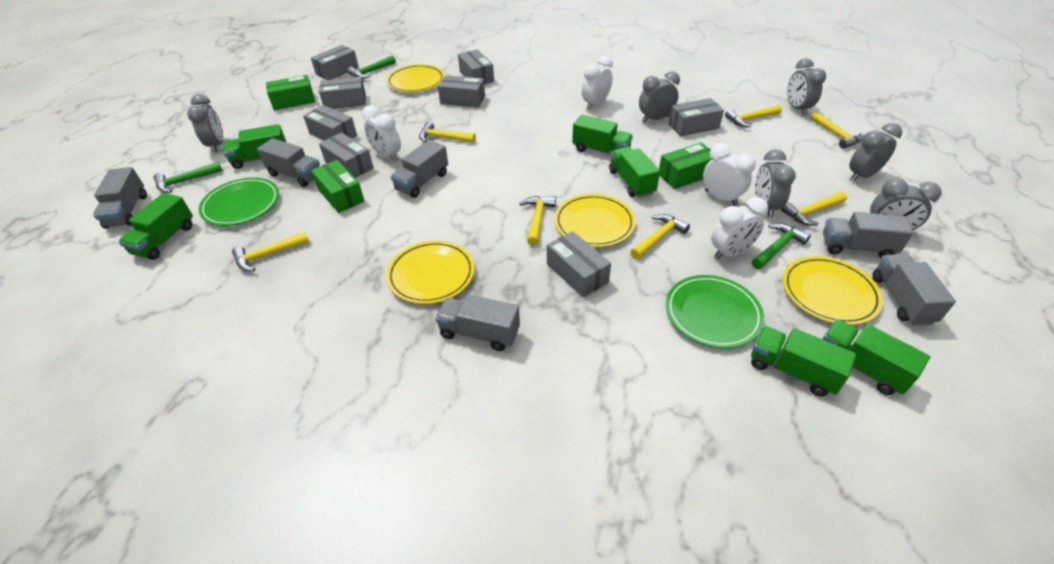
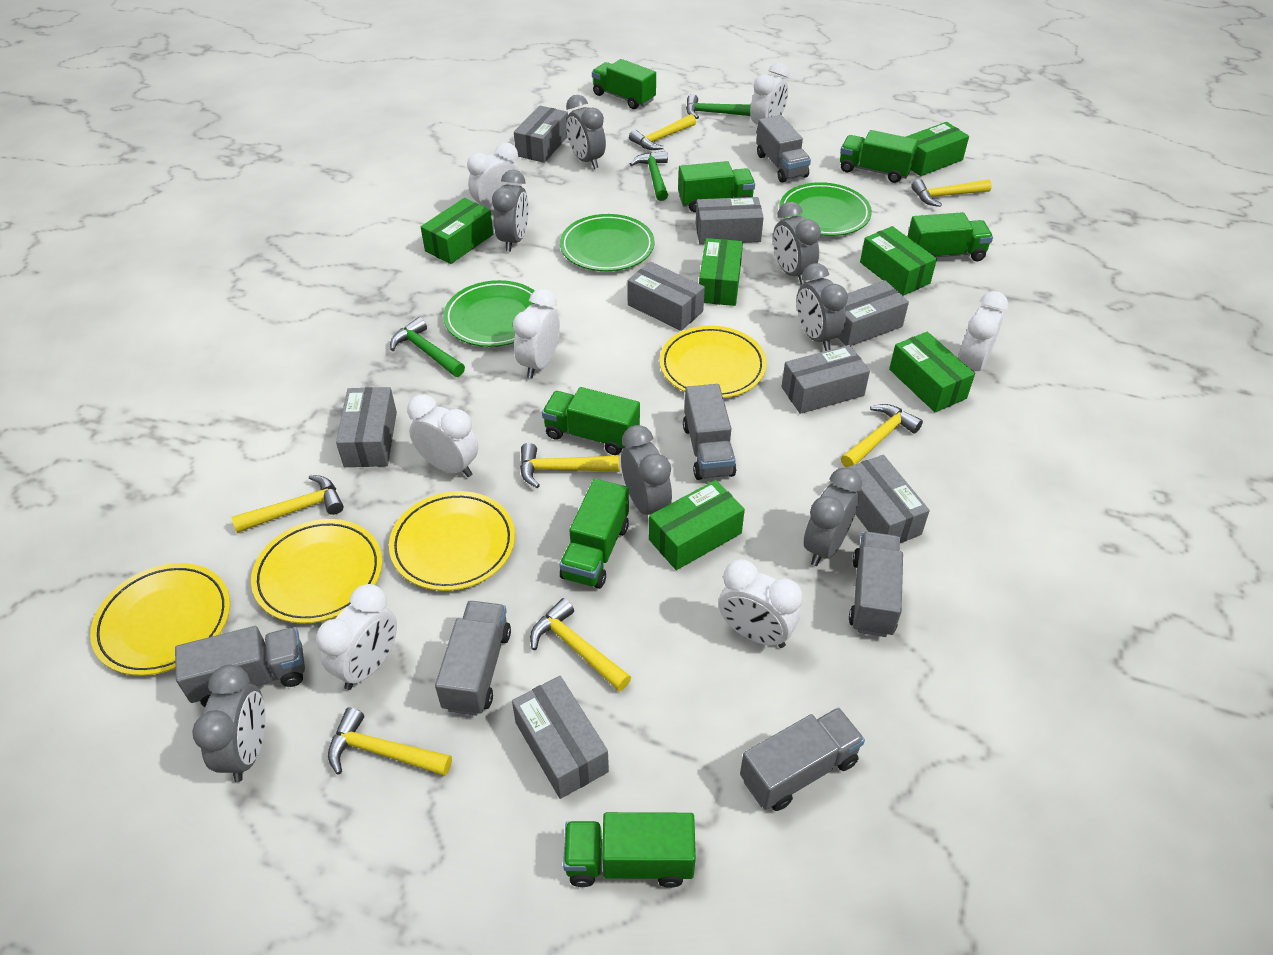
green box: 3 -> 6
green plate: 2 -> 3
green truck: 6 -> 7
grey clock: 6 -> 7
white clock: 4 -> 7

